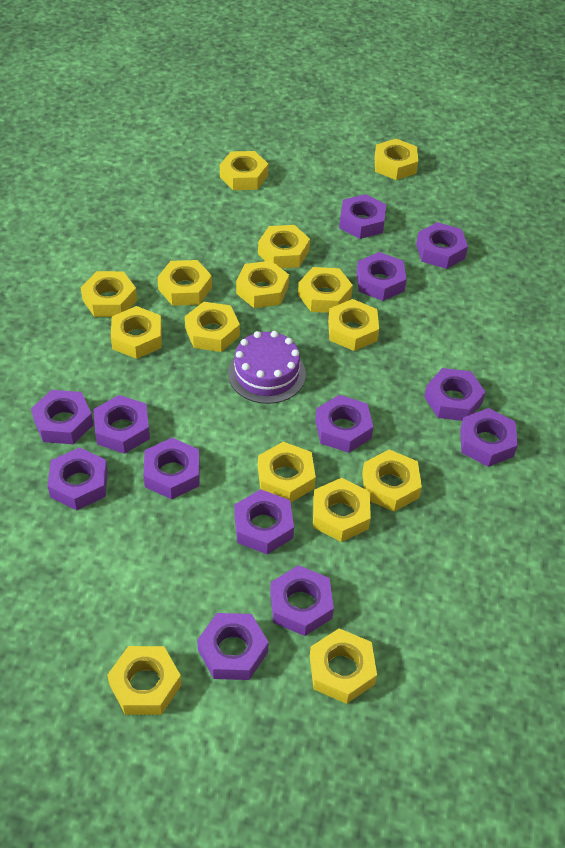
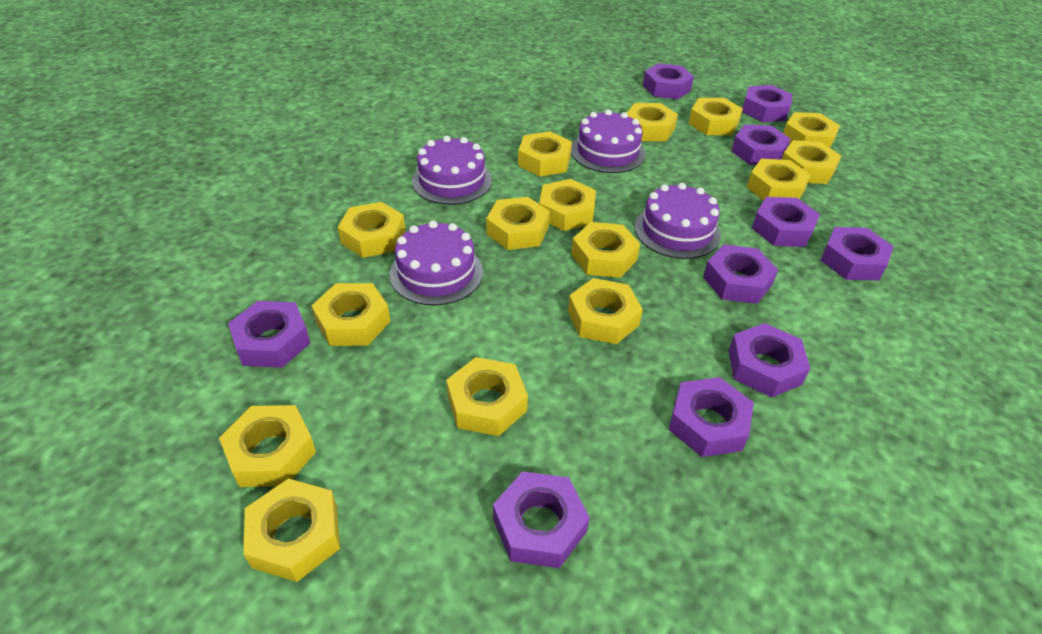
purple cake: 1 -> 4
purple nut: 13 -> 10

